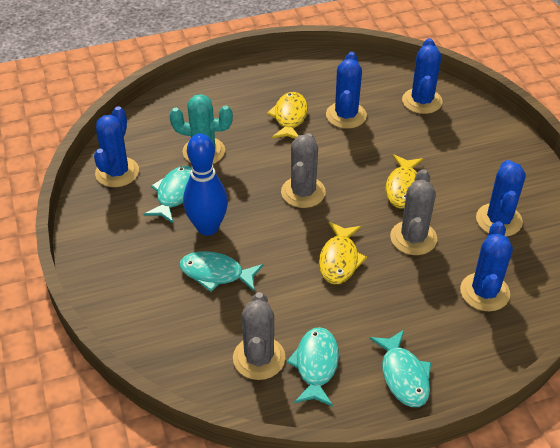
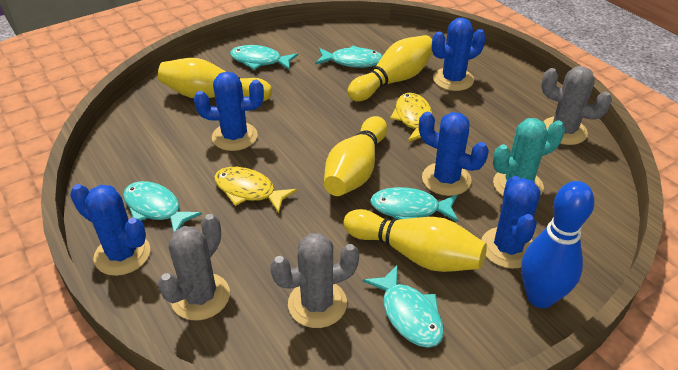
turquoise fish: 4 -> 5
yellow bowling pin: 0 -> 4
yellow fish: 3 -> 2

